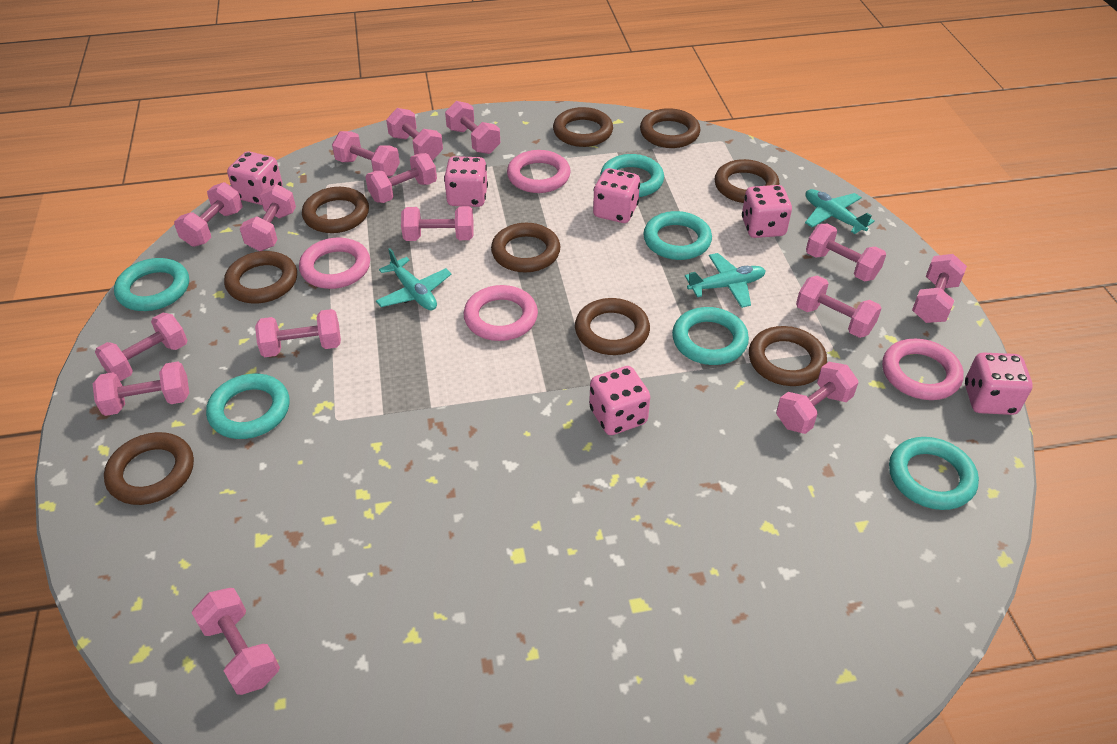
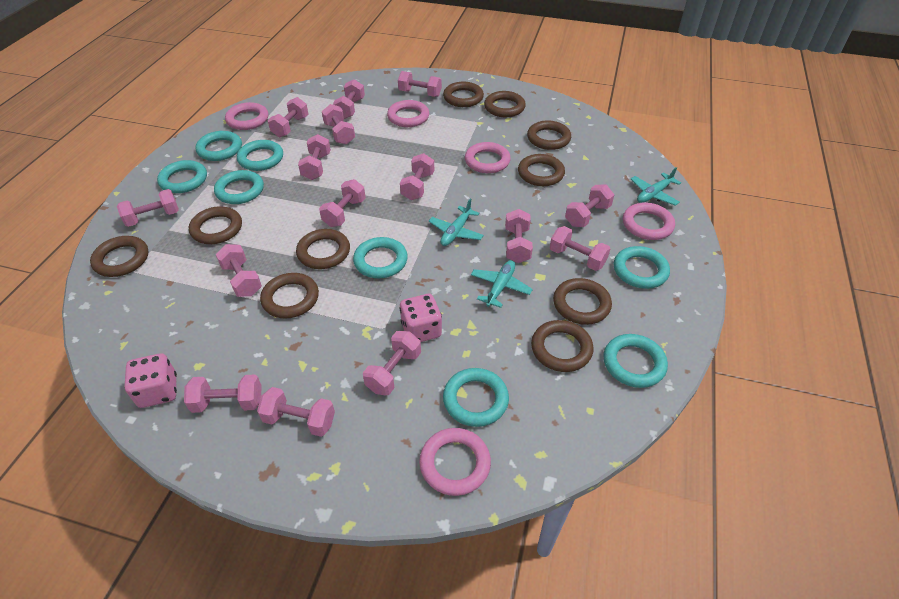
brown ring: 9 -> 10
pink dice: 6 -> 2
pink ring: 4 -> 5
turquoise ring: 6 -> 8

